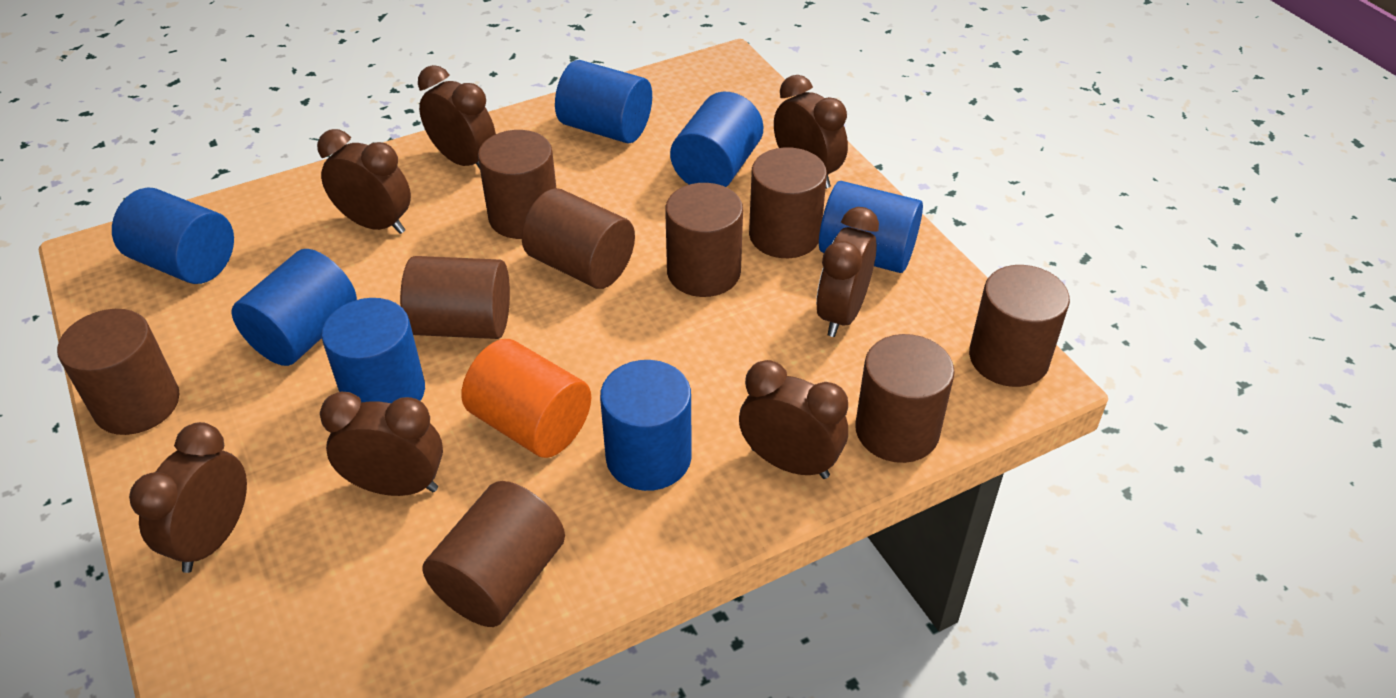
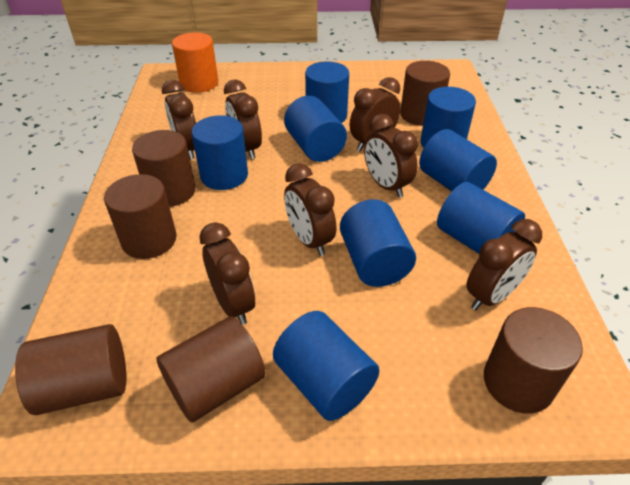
blue cylinder: 7 -> 8
brown cylinder: 9 -> 6

